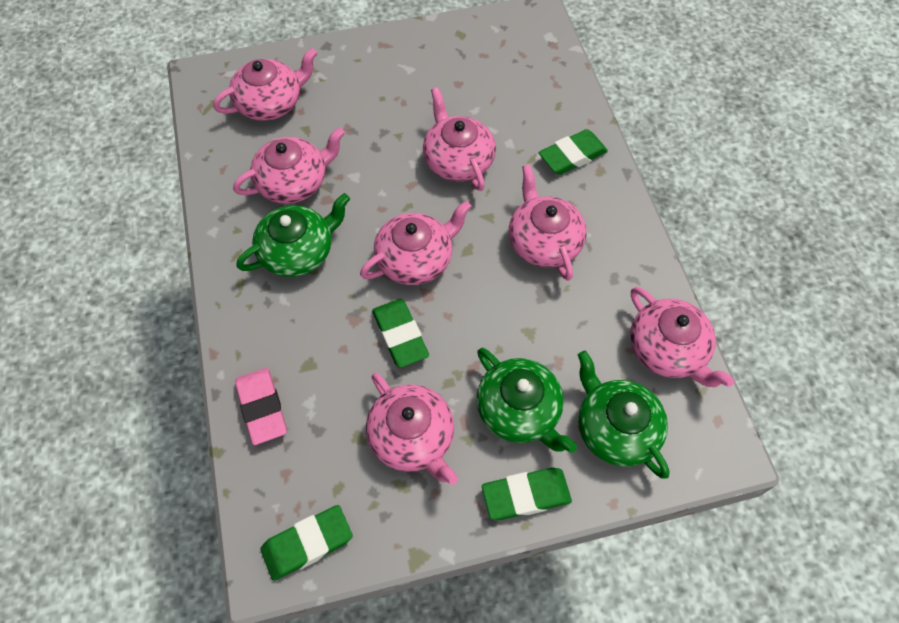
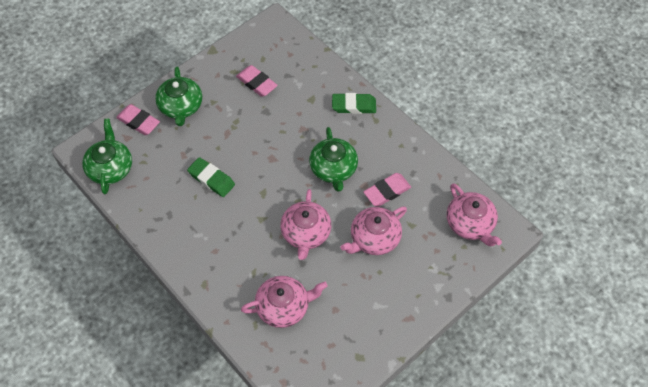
green eraser: 4 -> 2
pink eraser: 1 -> 3
pink teapot: 7 -> 4

